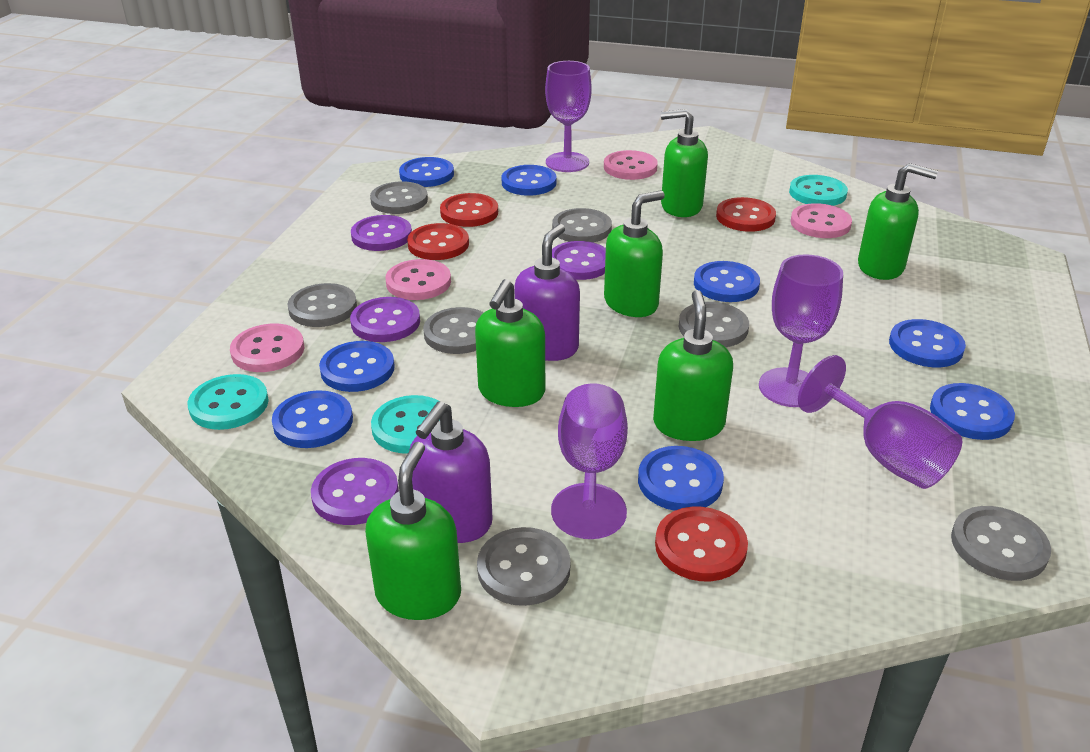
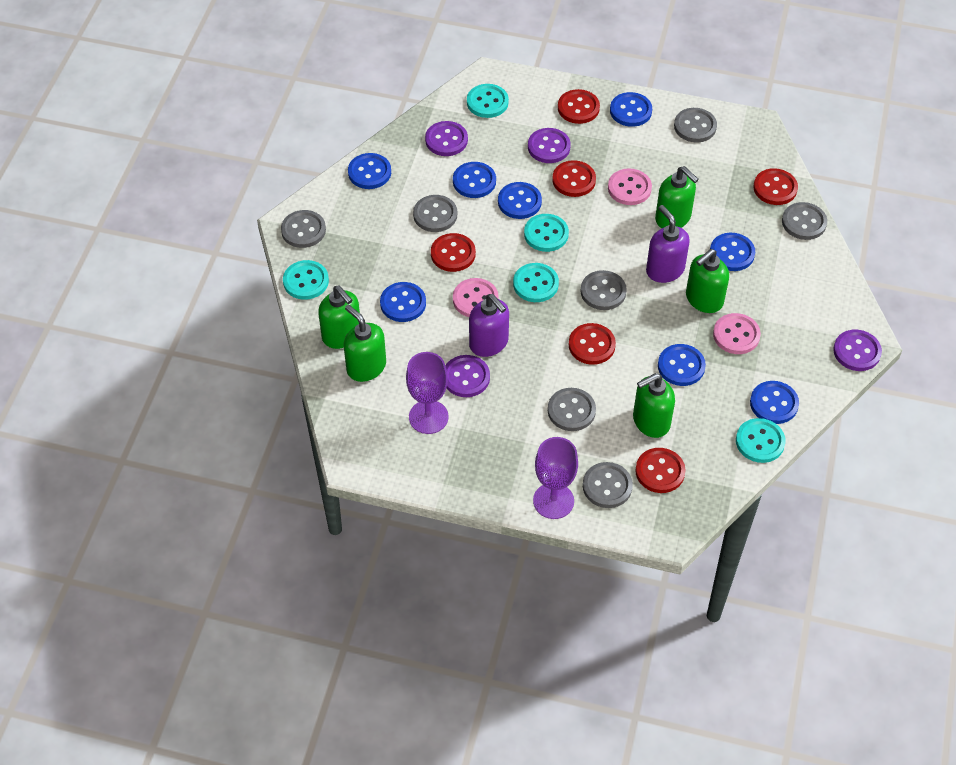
green soap dispenser: 6 -> 5
pink button: 4 -> 3
purple goblet: 4 -> 2
red button: 4 -> 6
turquoise button: 3 -> 5

